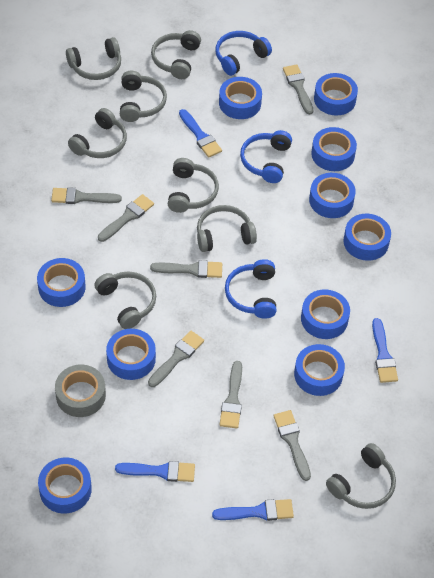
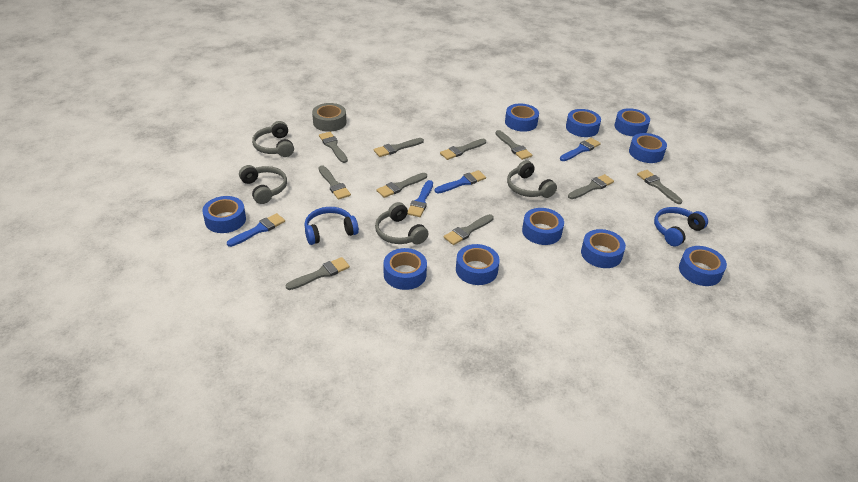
blue headphones: 3 -> 2
grey brush: 7 -> 10
grey headphones: 8 -> 4

